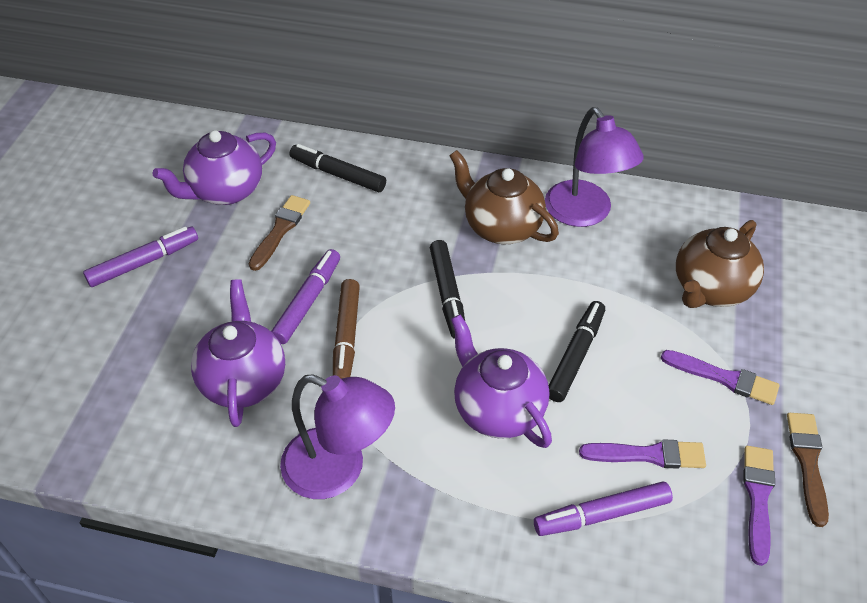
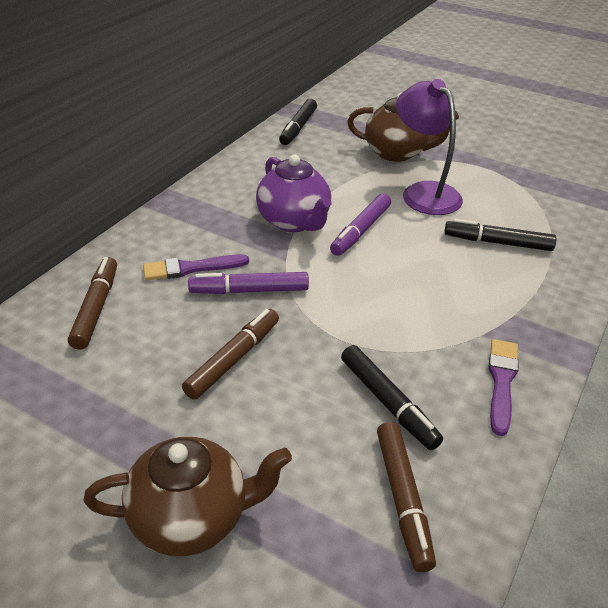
brown brush: 2 -> 0
brown marker: 1 -> 3
purple brush: 3 -> 2
purple lamp: 2 -> 1
purple marker: 3 -> 2
purple teapot: 3 -> 1

